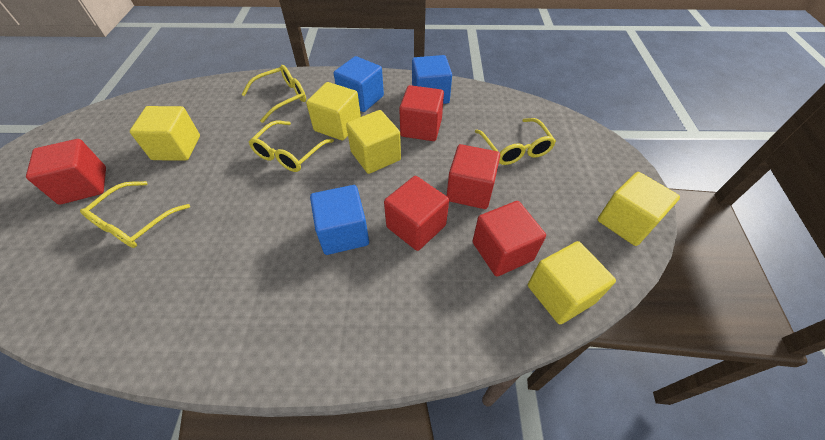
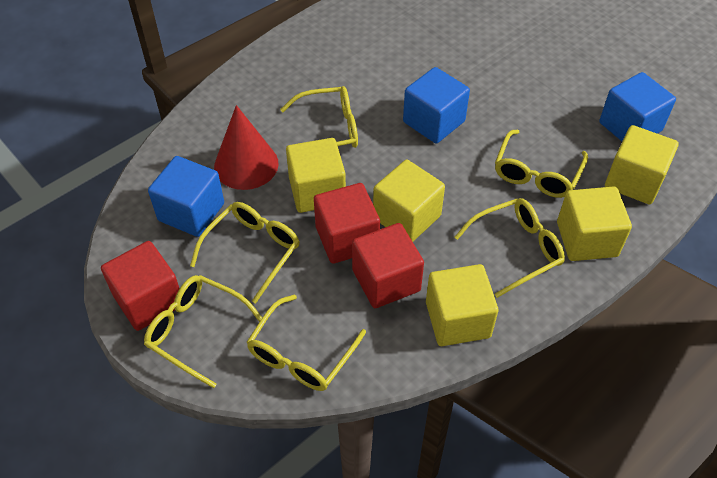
red cone: 0 -> 1
red cube: 5 -> 3
yellow glasses: 4 -> 6

